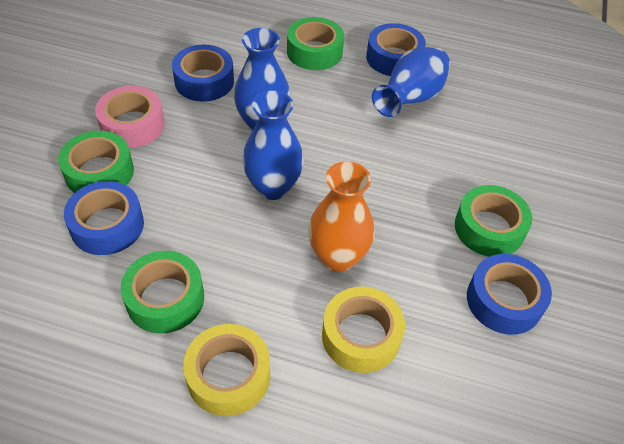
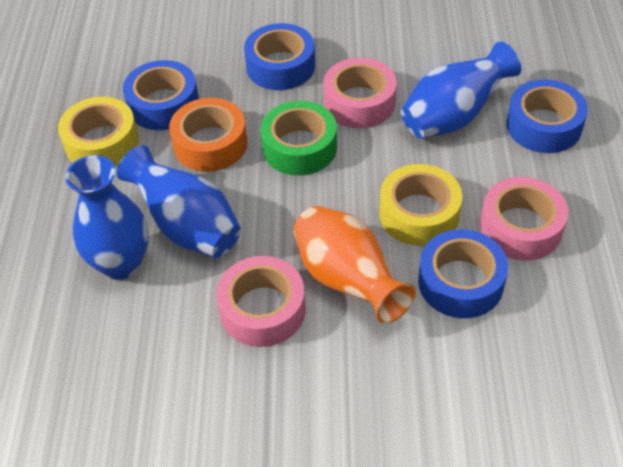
green tape: 4 -> 1
orange tape: 0 -> 1
pink tape: 1 -> 3

